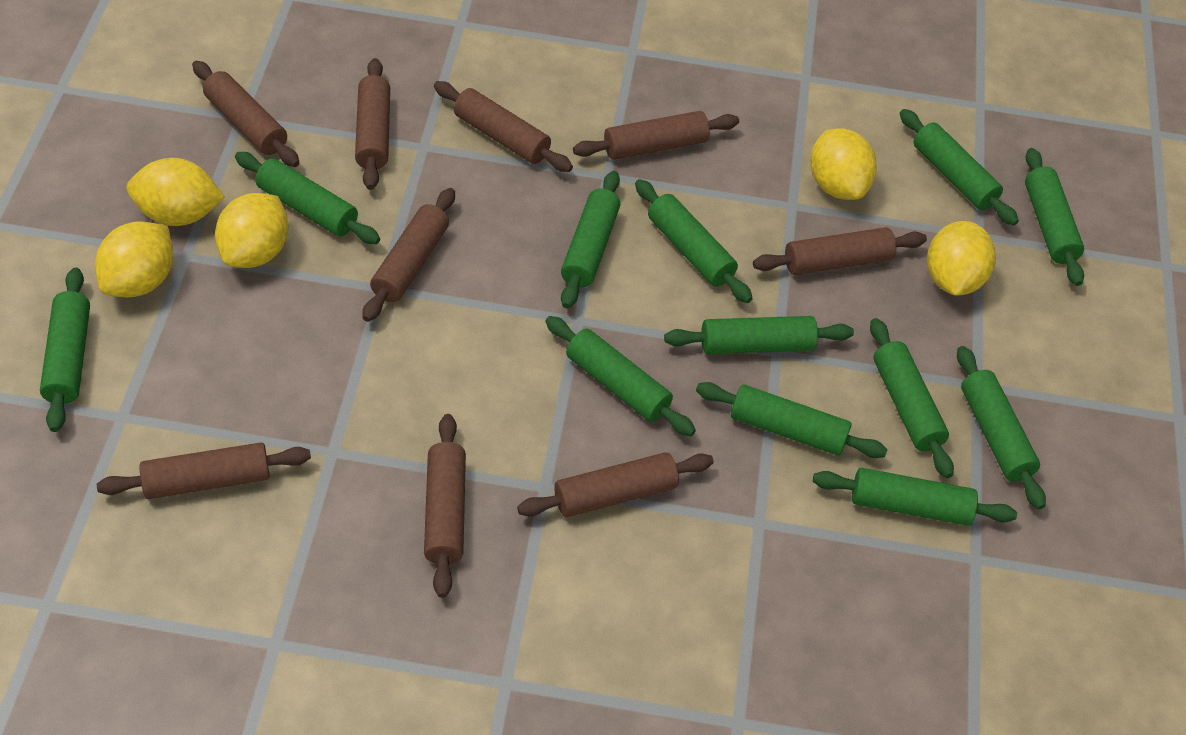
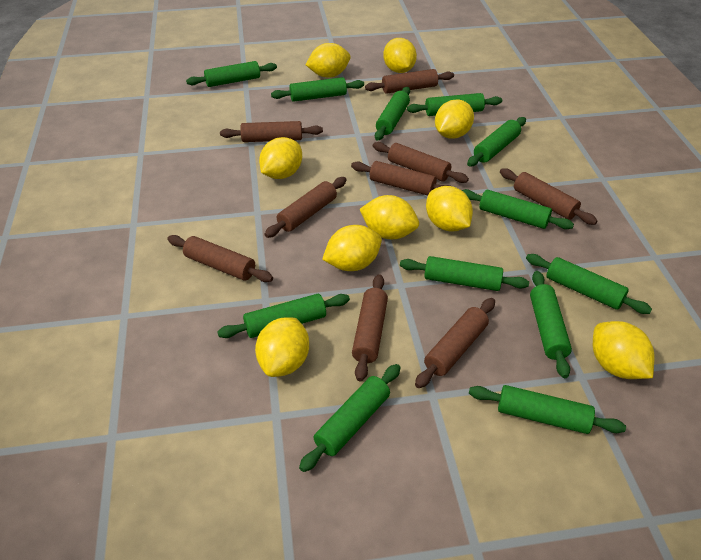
yellow lemon: 5 -> 9

